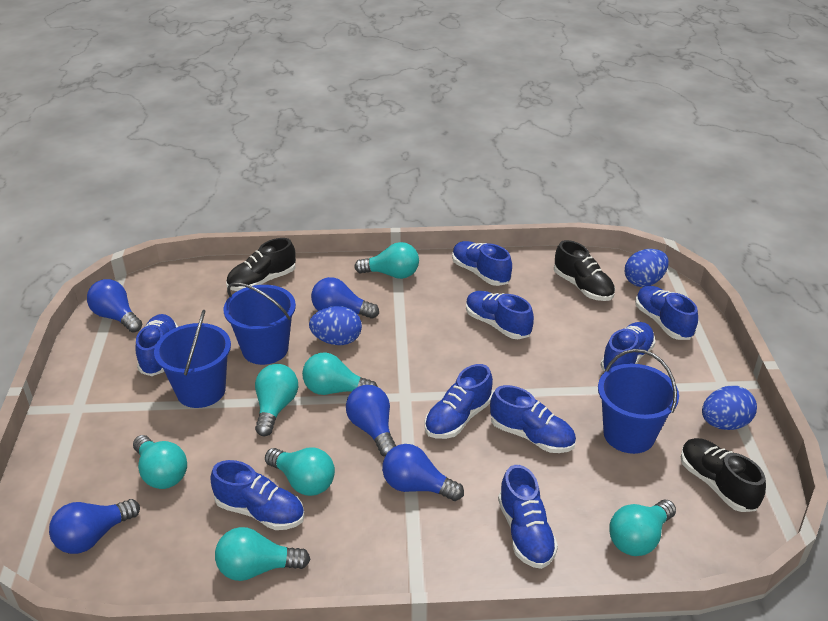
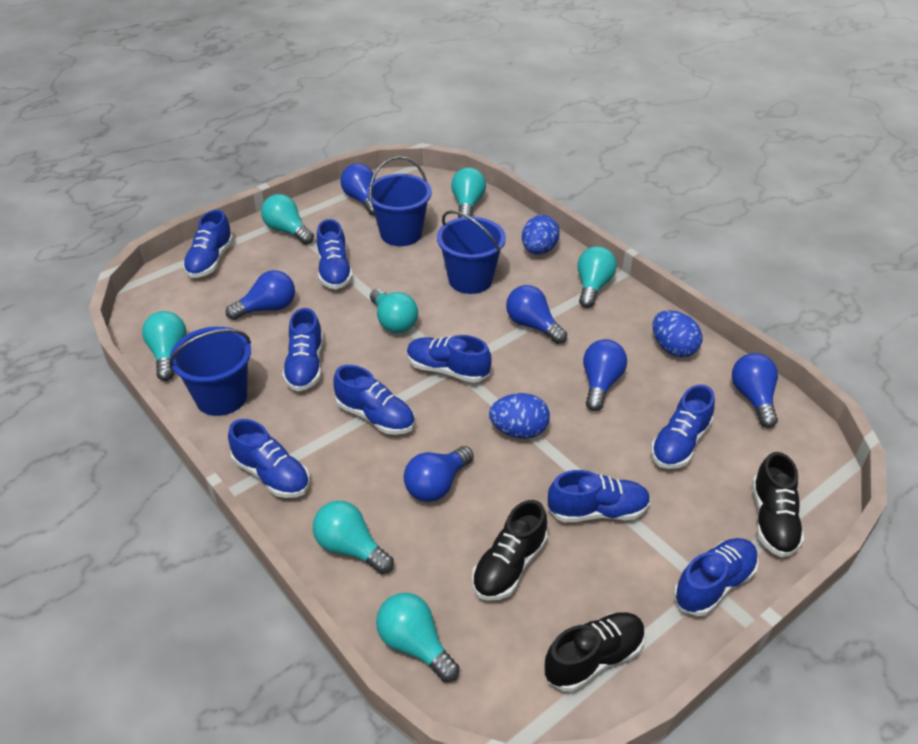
blue light bulb: 5 -> 6

